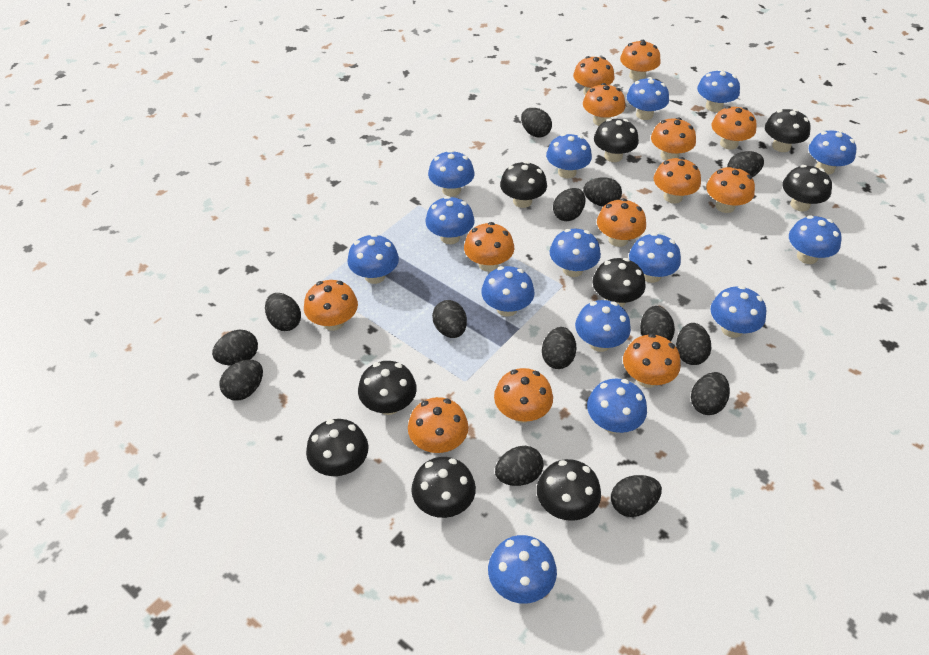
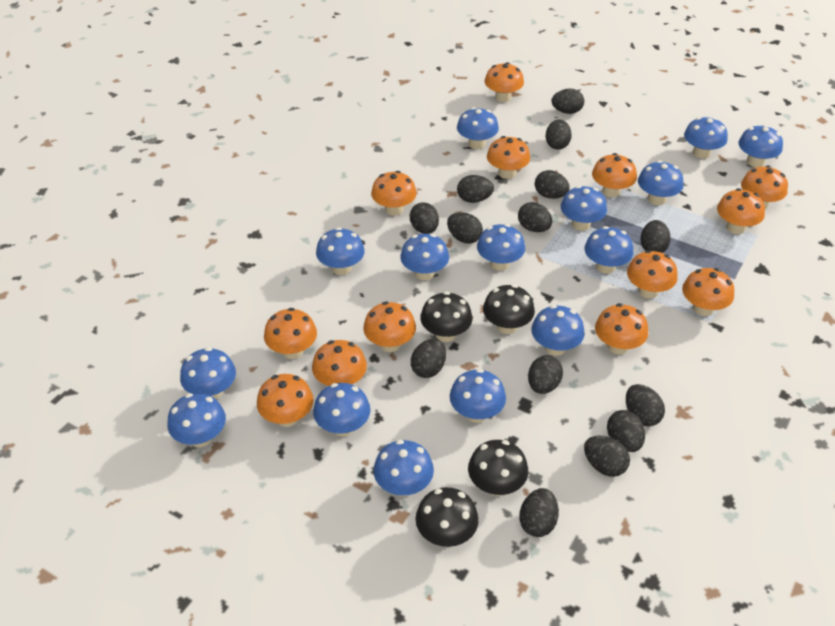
black mushroom: 9 -> 4

